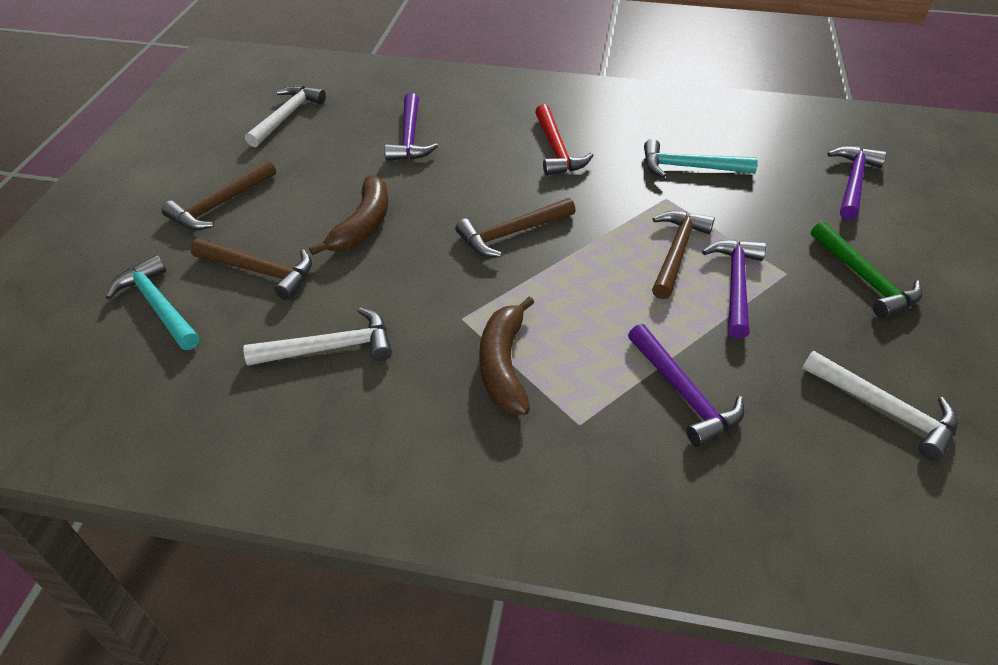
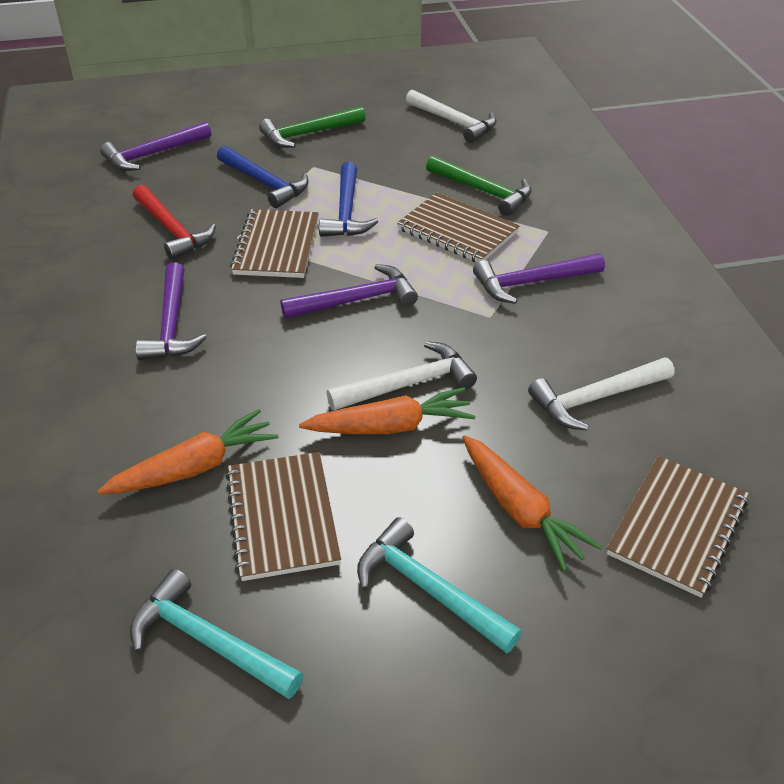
blue hammer: 0 -> 2
brown banana: 2 -> 0
brown hammer: 4 -> 0
brown notebook: 0 -> 4
green hammer: 1 -> 2
orange carrot: 0 -> 3

